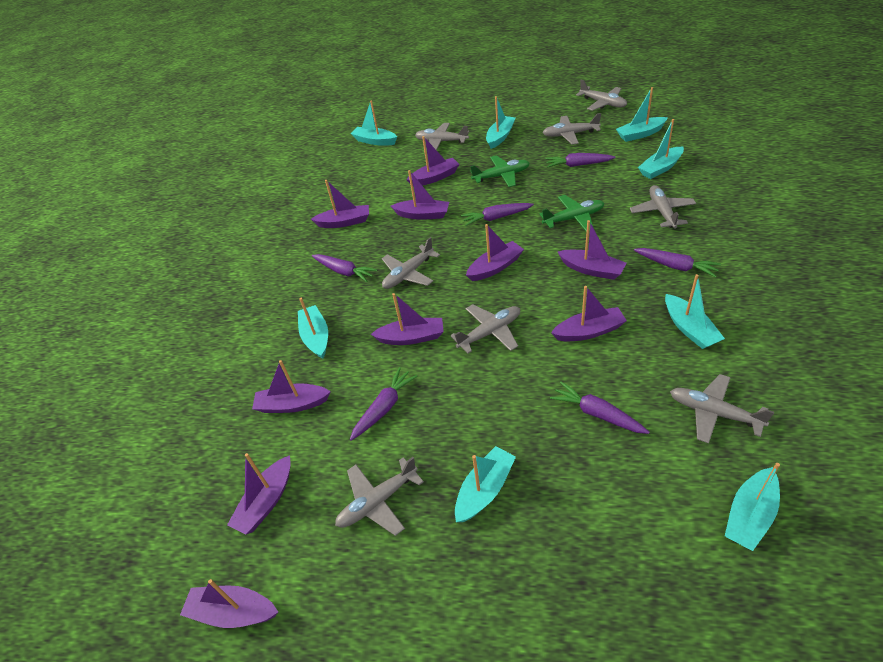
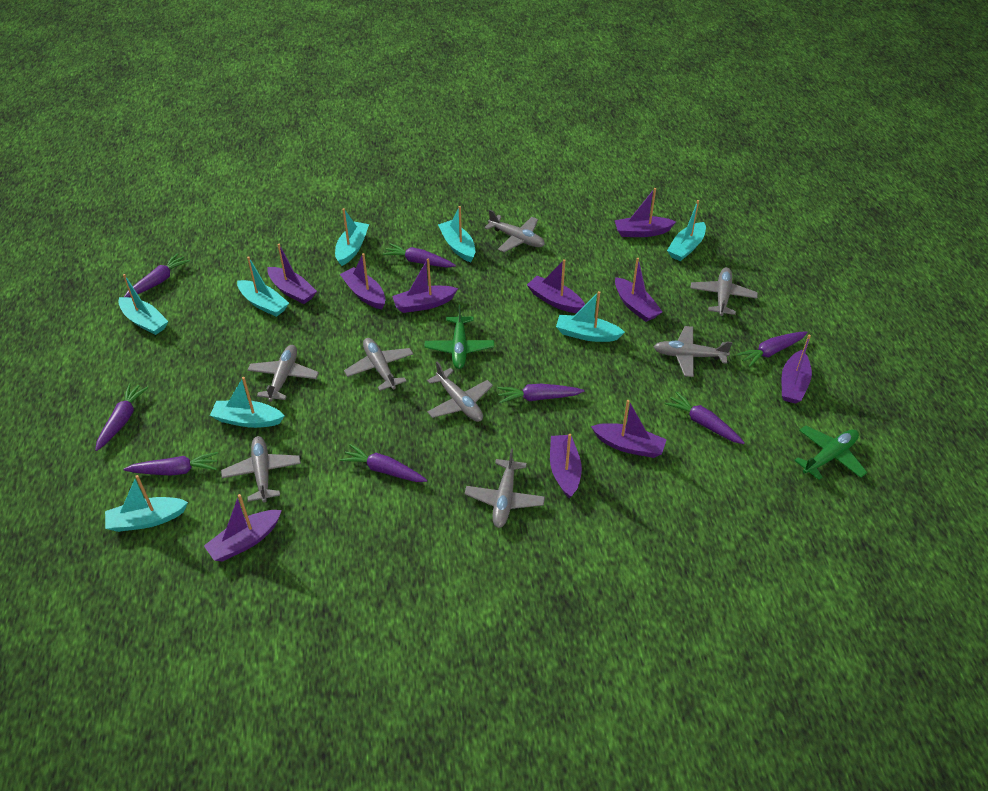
purple carrot: 6 -> 8

